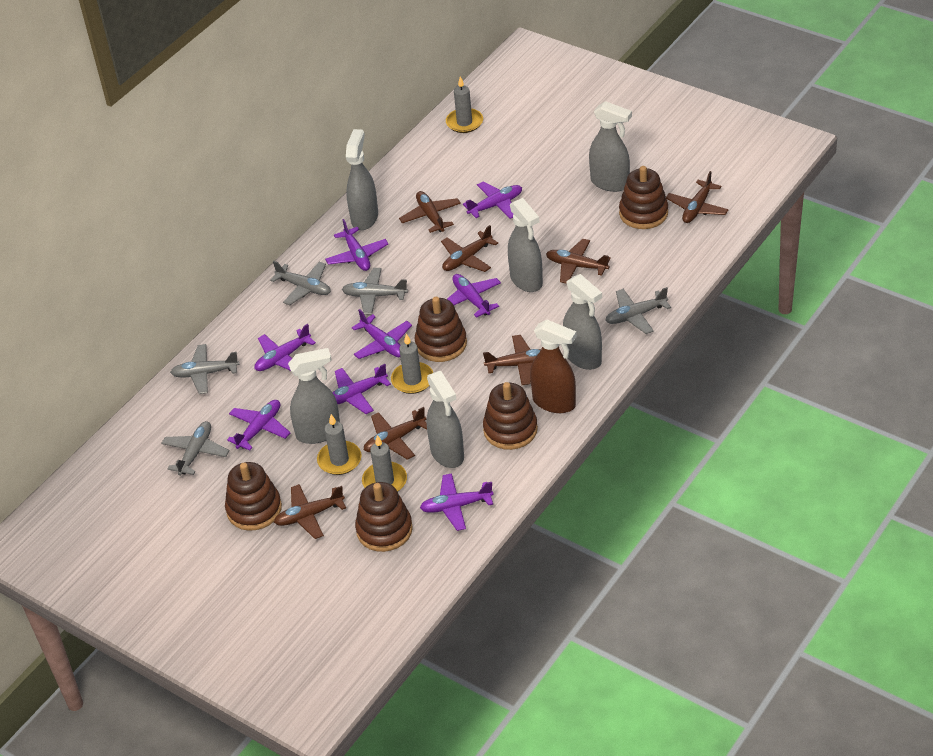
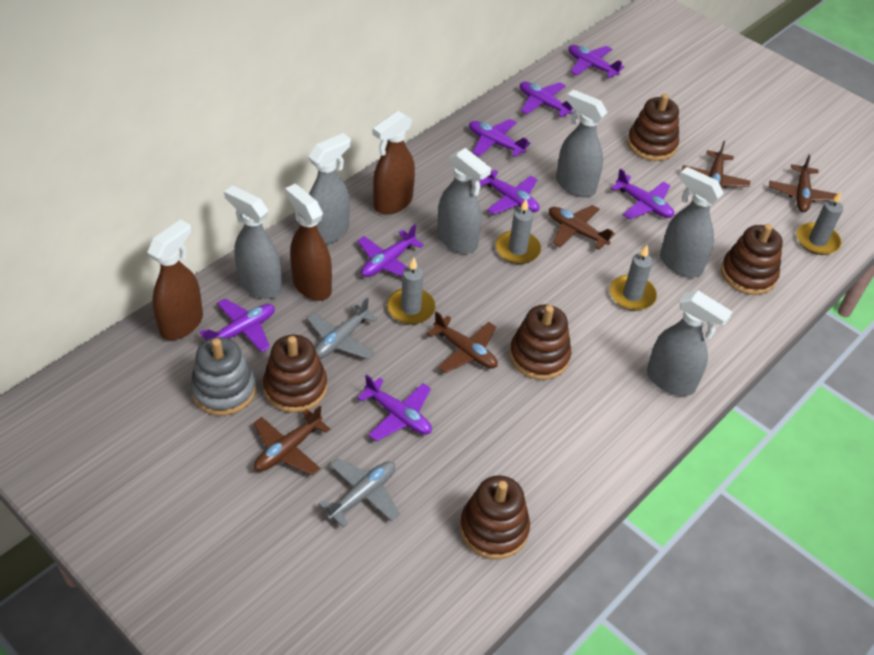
brown plane: 7 -> 5
brown spray bottle: 1 -> 3
grey plane: 5 -> 2
grey stacking toy: 0 -> 1

